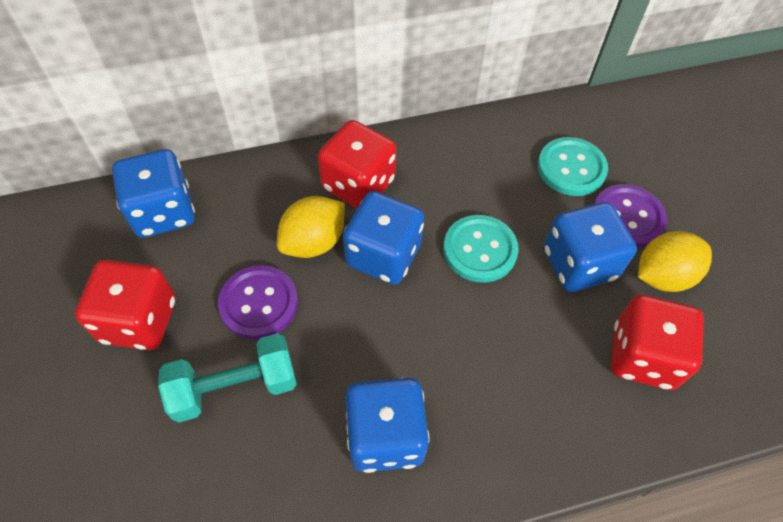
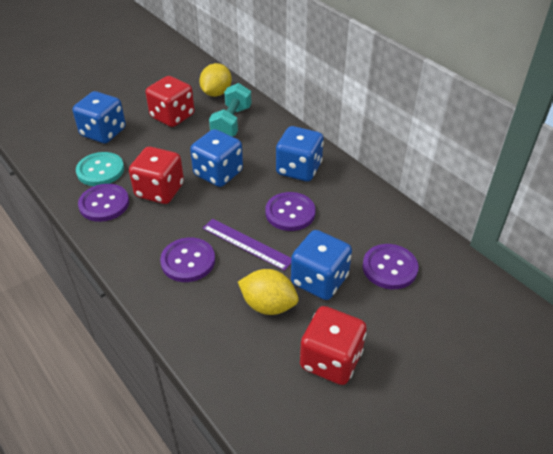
purple button: 2 -> 4
purple ruler: 0 -> 1
turquoise button: 2 -> 1

